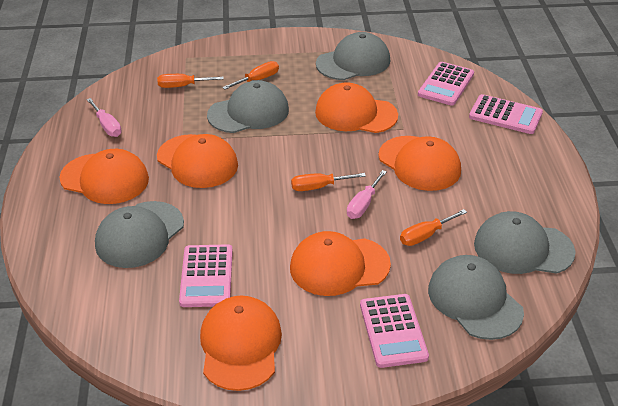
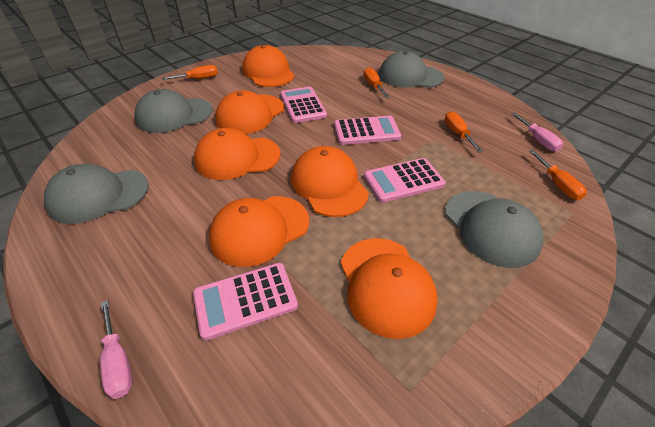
grey cap: 5 -> 4

